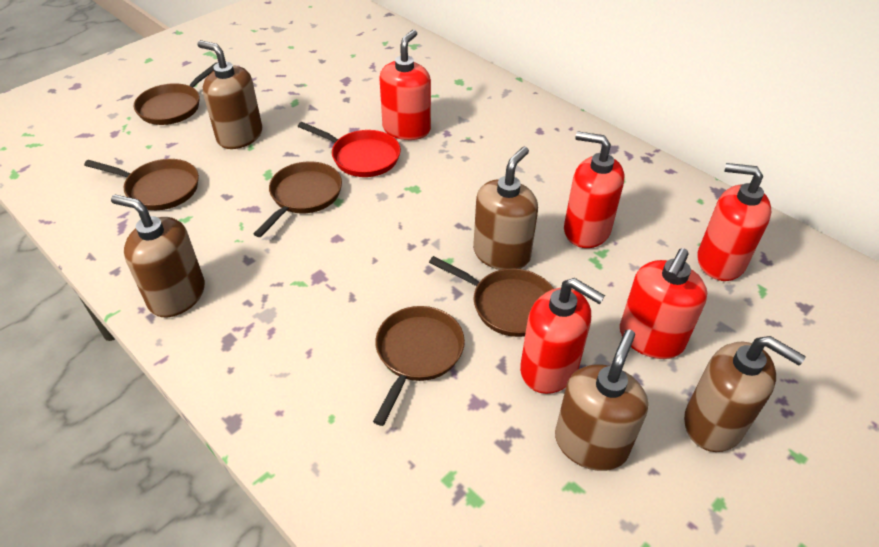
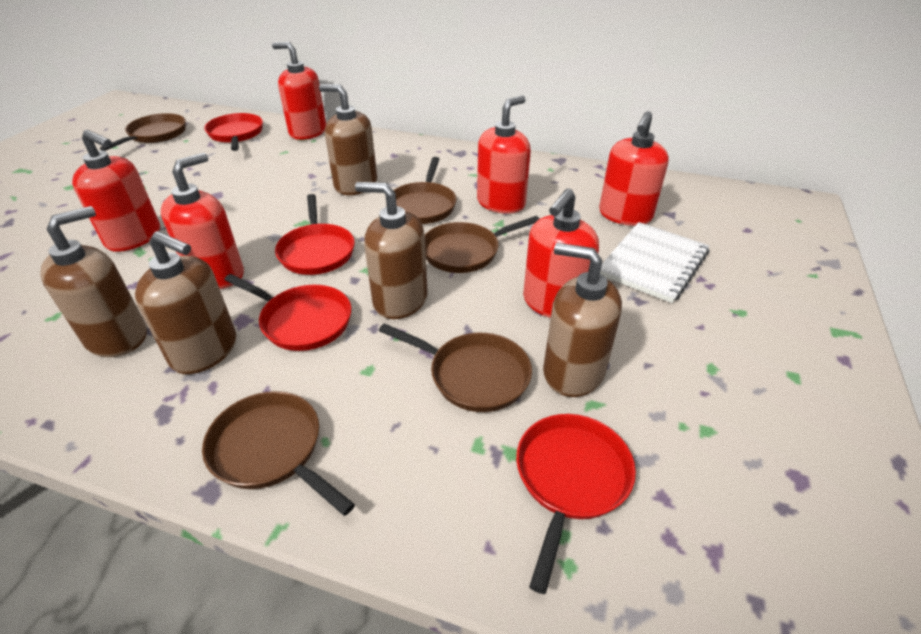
red pan: 1 -> 4
red soap dispenser: 5 -> 6
white notebook: 0 -> 1

